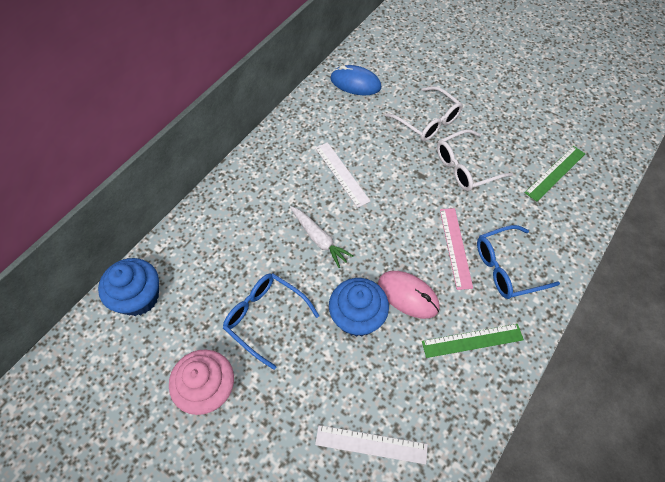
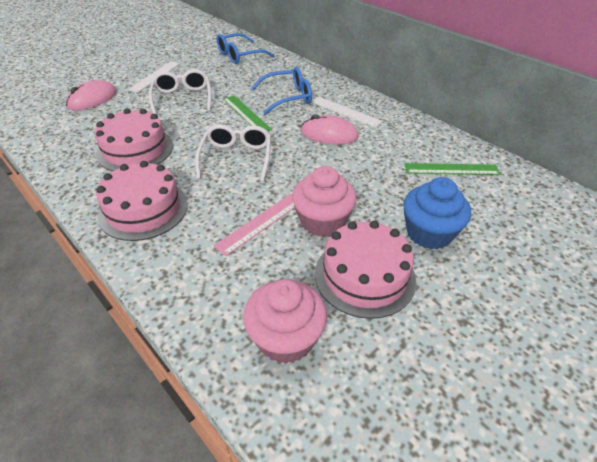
blue cupcake: 2 -> 1
blue mouse: 1 -> 0
pink cake: 0 -> 3
pink cupcake: 1 -> 2
pink mouse: 1 -> 2
white carrot: 1 -> 0

